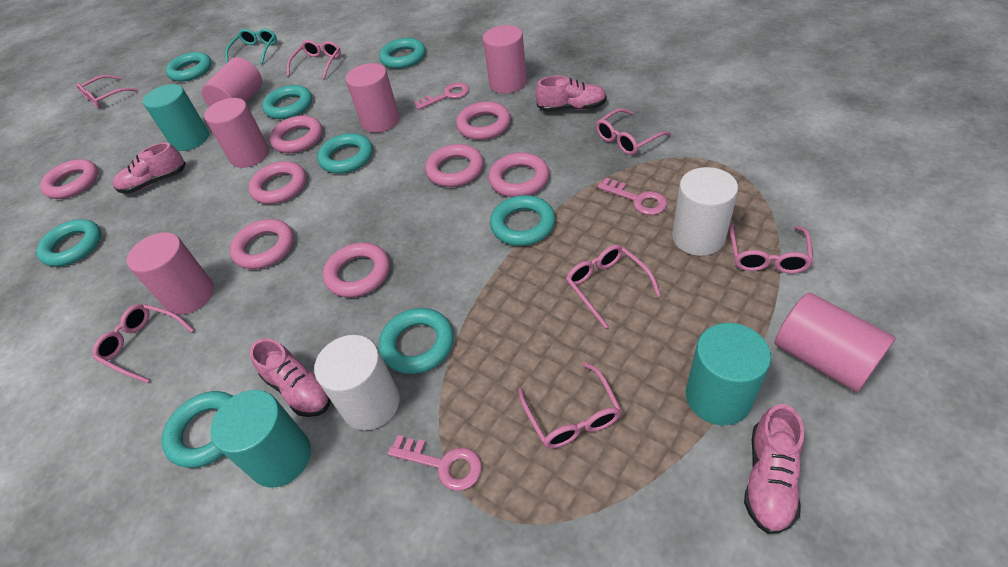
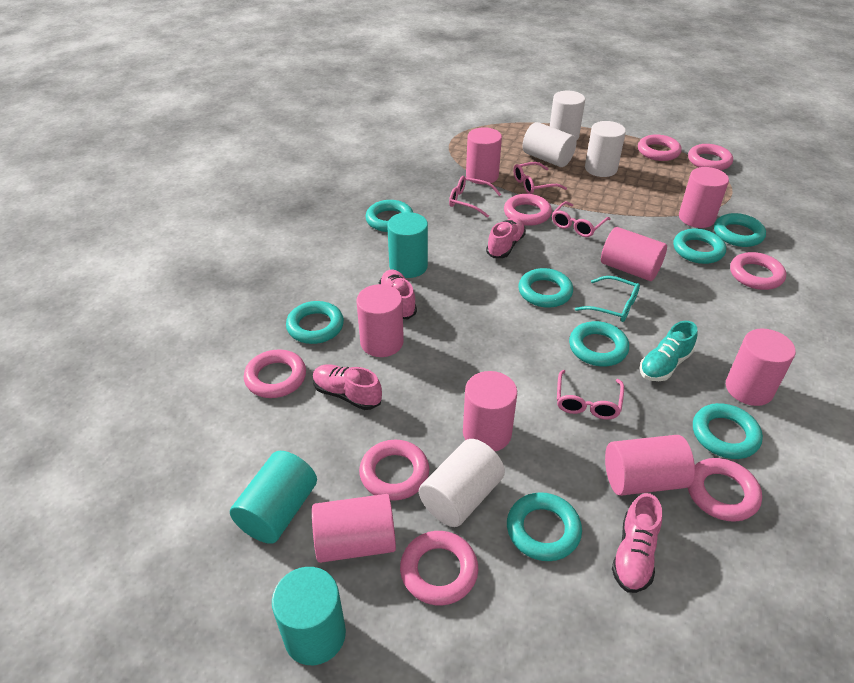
pink cylinder: 6 -> 8
pink glasses: 7 -> 4
pink key: 3 -> 0
turquoise shoe: 0 -> 1
white cylinder: 2 -> 4

